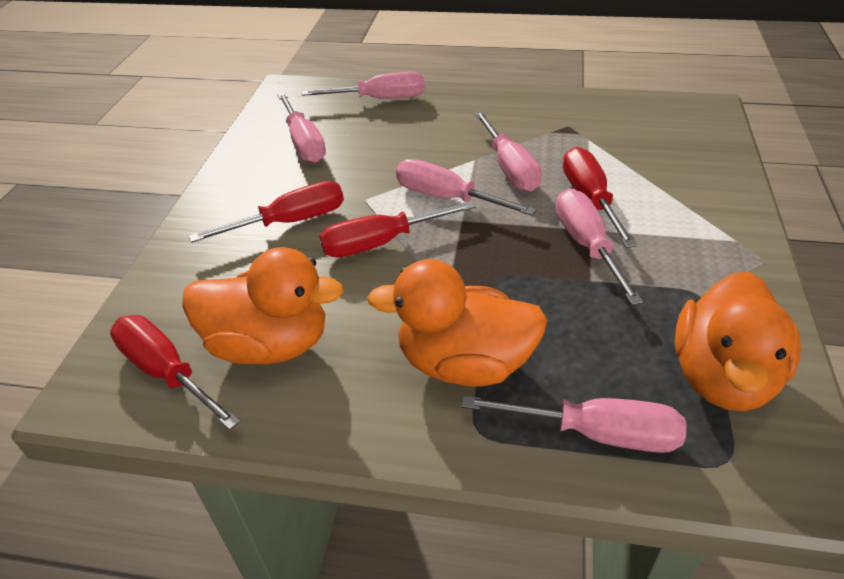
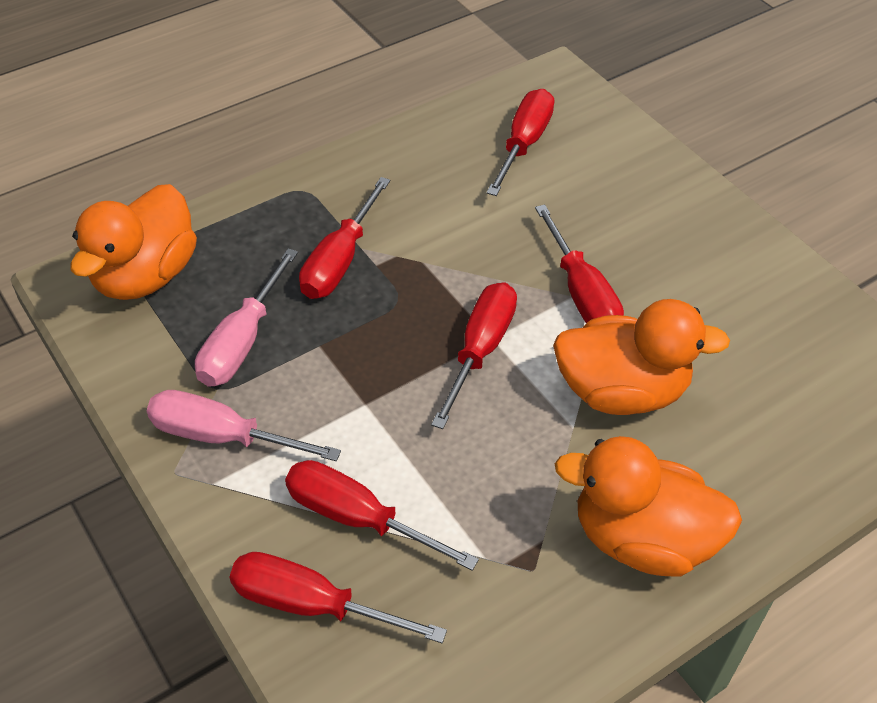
pink screwdriver: 6 -> 2
red screwdriver: 4 -> 6

